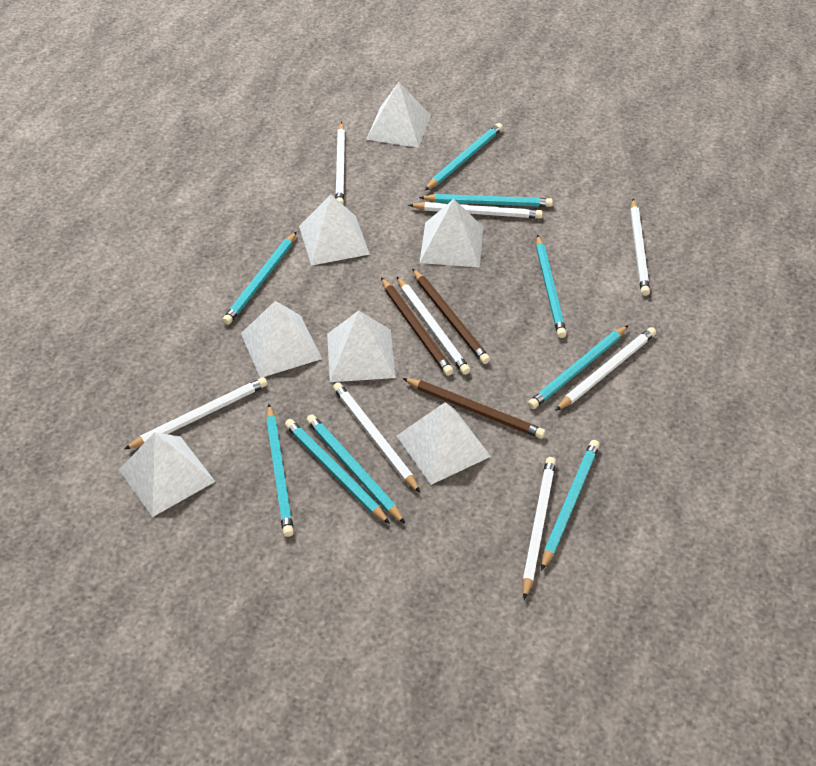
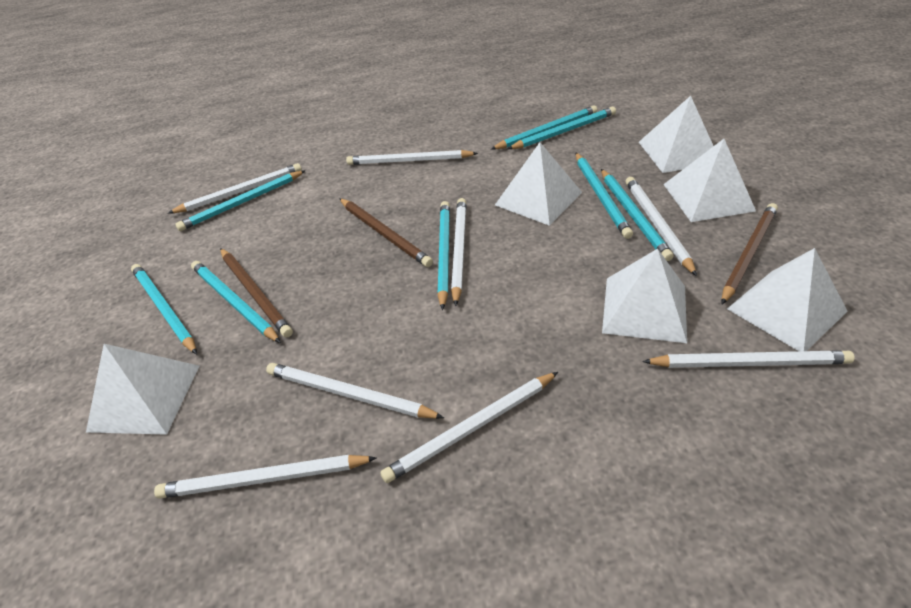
turquoise pencil: 9 -> 8
white pyramid: 7 -> 6

